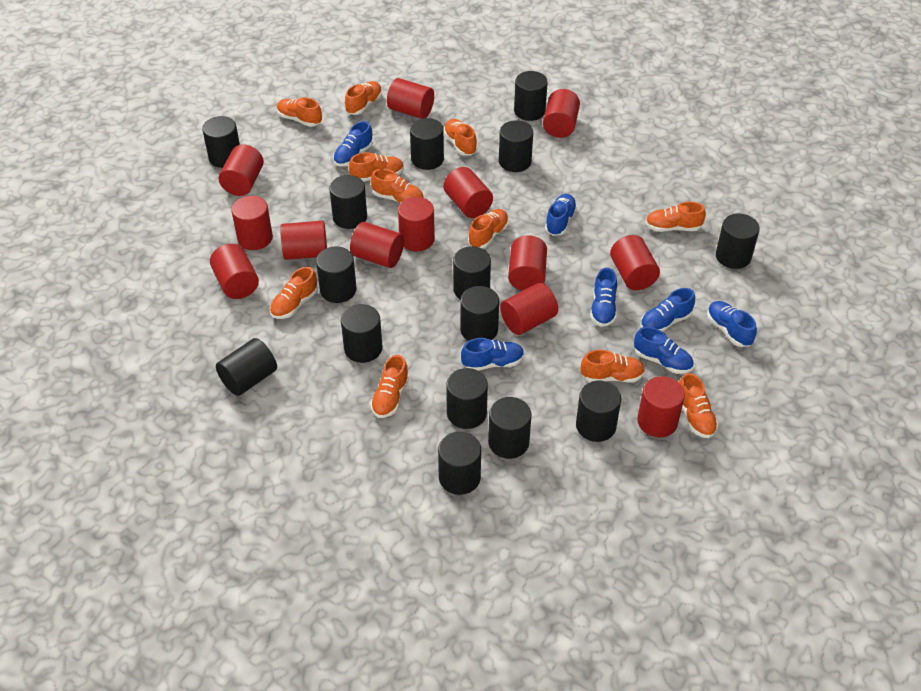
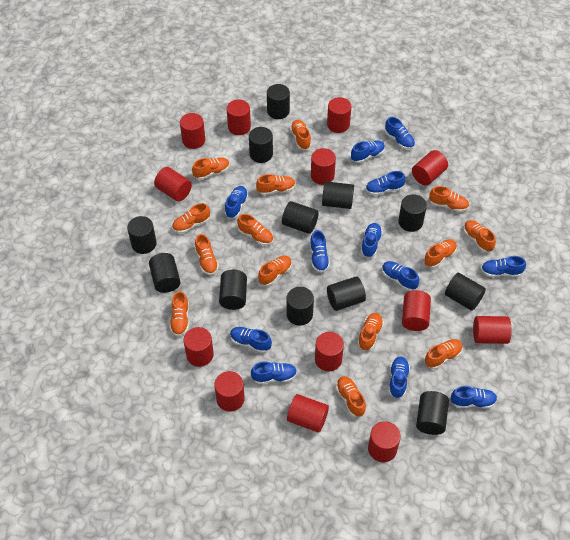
black cylinder: 15 -> 12
blue shoe: 7 -> 12
orange shoe: 11 -> 14

